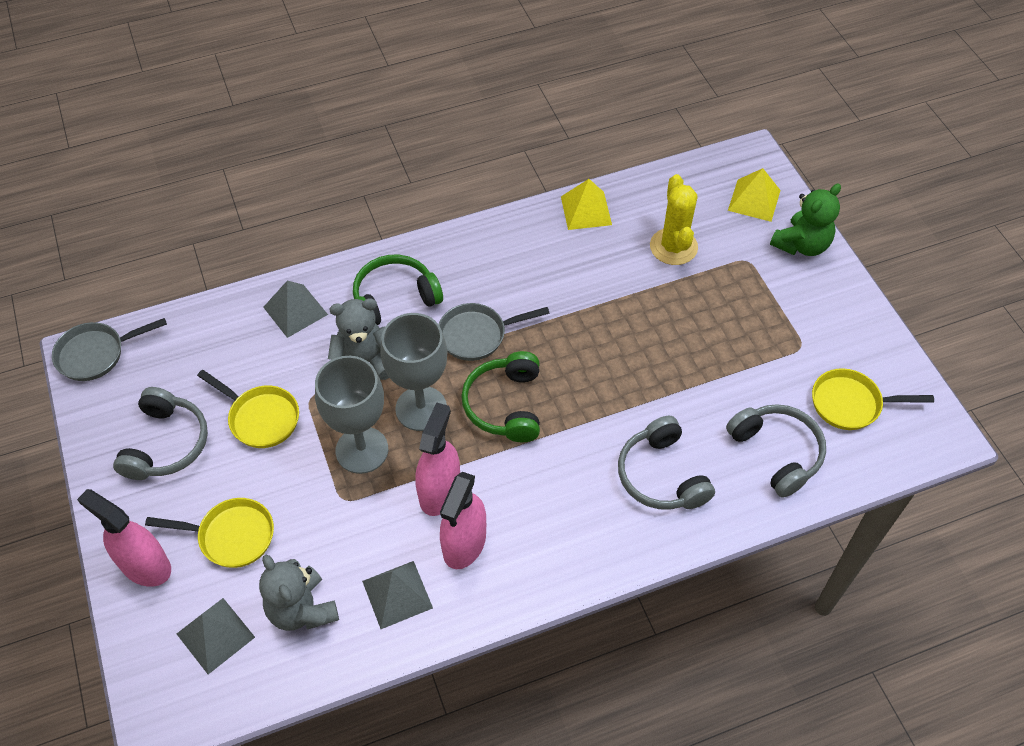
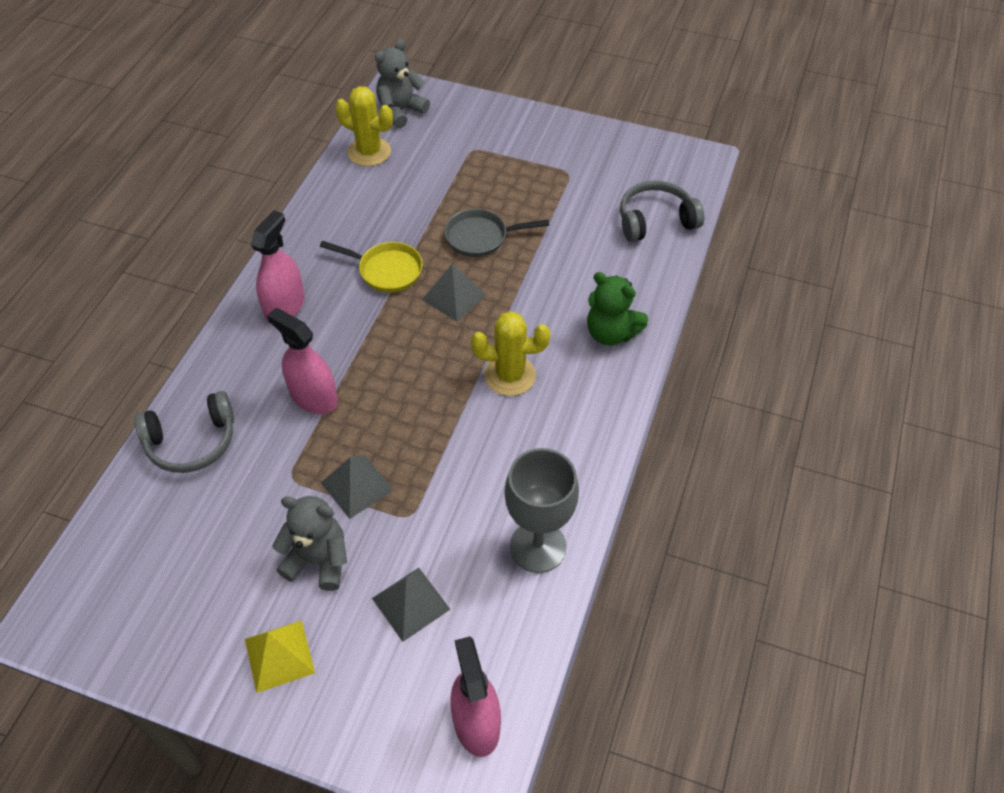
green headphones: 2 -> 0
grey goblet: 2 -> 1
grey headphones: 3 -> 2
grey pan: 2 -> 1
yellow cactus: 1 -> 2
yellow pan: 3 -> 1
yellow pyramid: 2 -> 1

